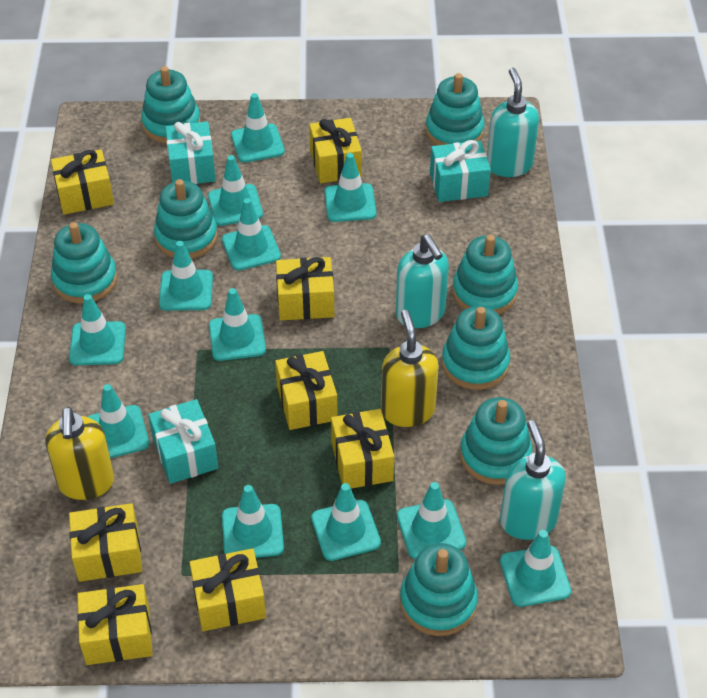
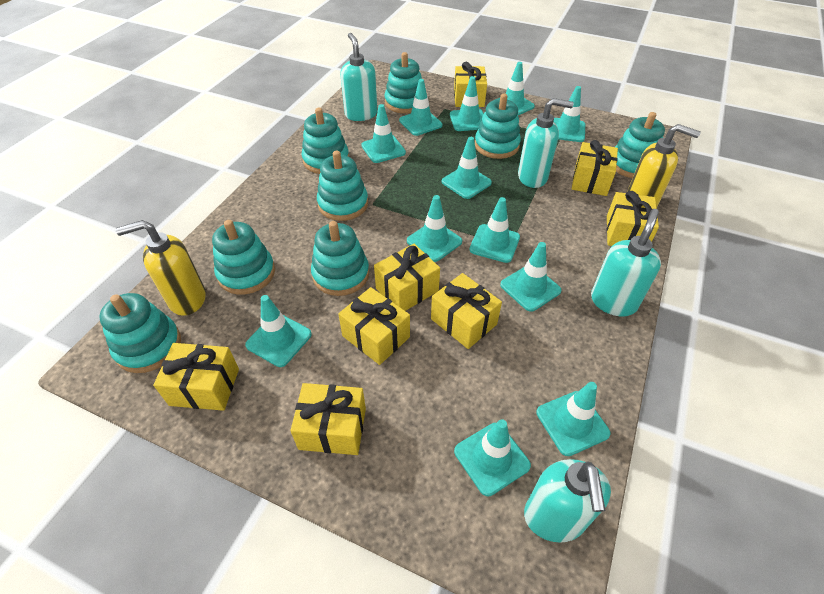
turquoise gift: 3 -> 0
turquoise soap dispenser: 3 -> 4

